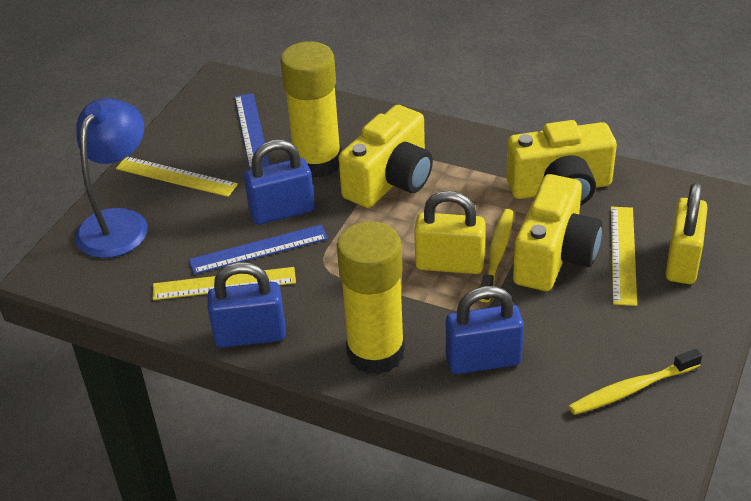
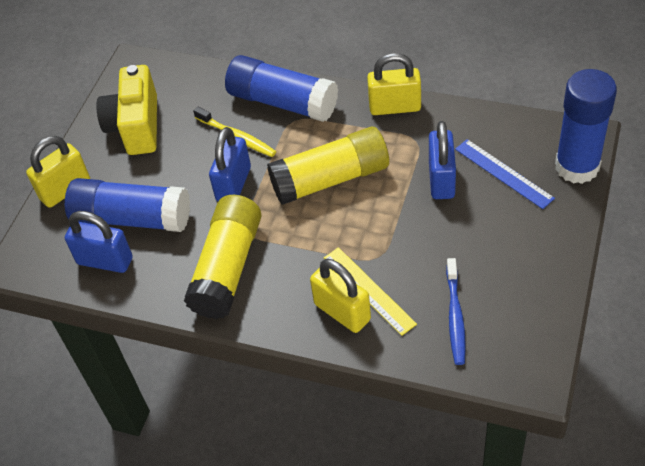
blue glue stick: 0 -> 3
blue lamp: 1 -> 0
blue ruler: 2 -> 1
blue toothbrush: 0 -> 1
yellow camera: 3 -> 1
yellow padlock: 2 -> 3
yellow ruler: 3 -> 1
yellow toothbrush: 2 -> 1

